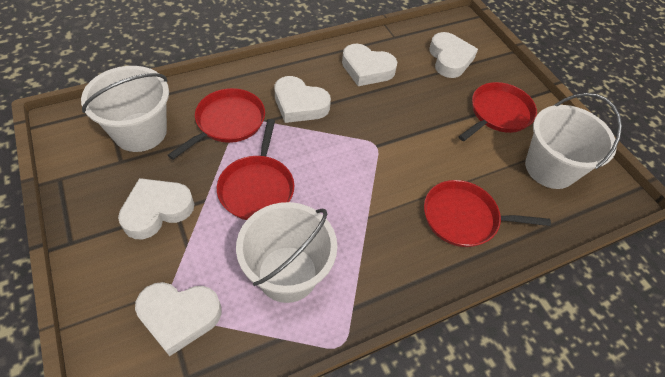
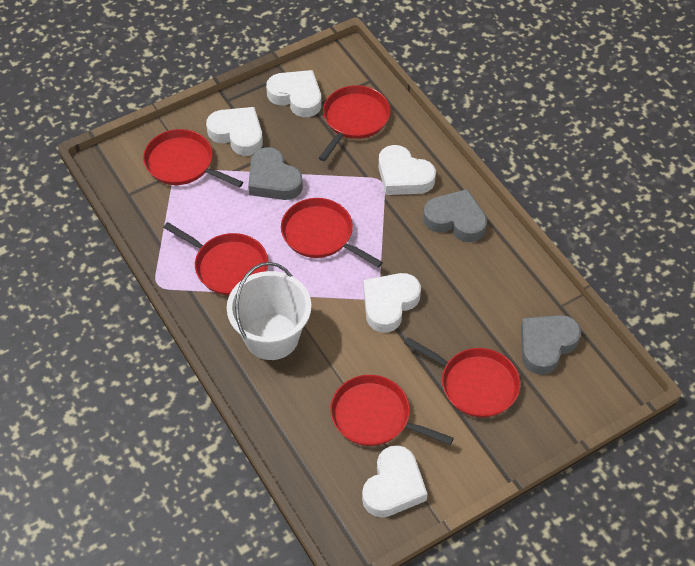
grey heart: 0 -> 3
red pan: 4 -> 6
white bucket: 3 -> 1

